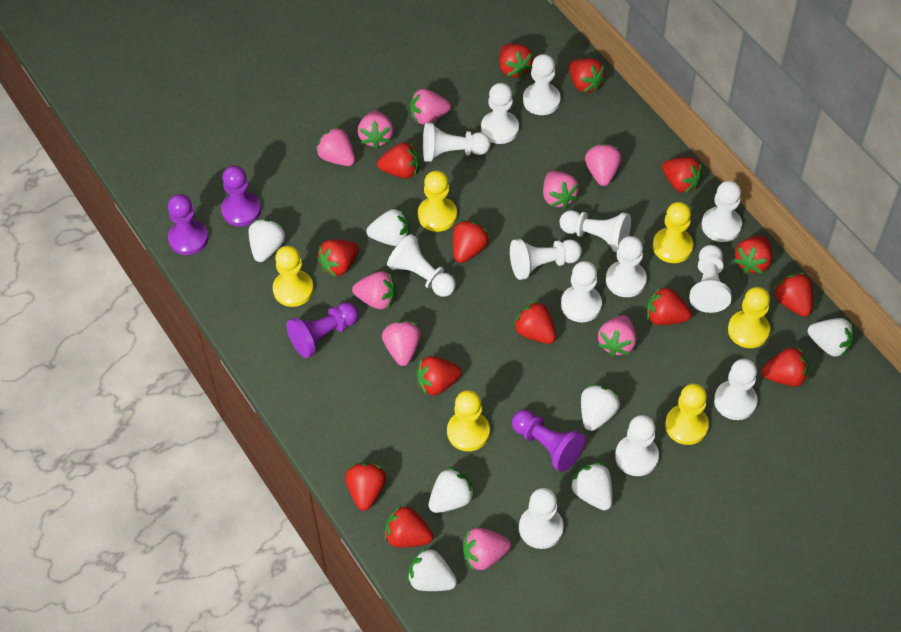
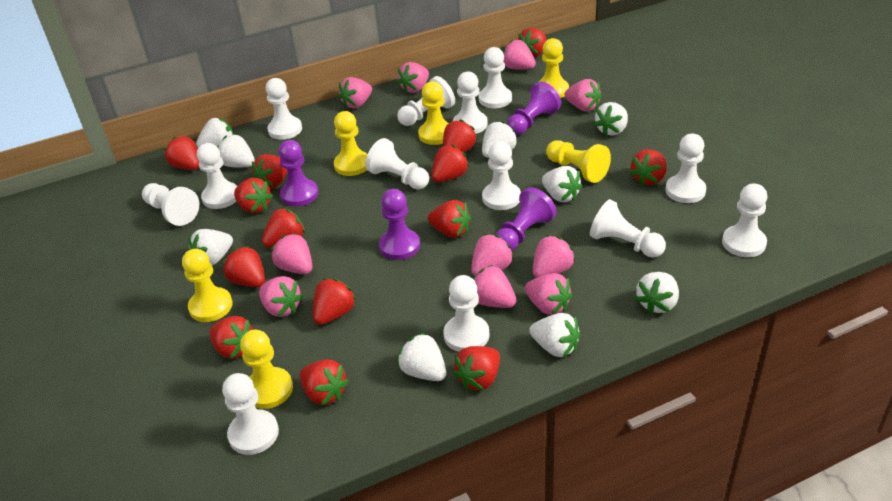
pink strawberry: 9 -> 10
white strawberry: 7 -> 9

